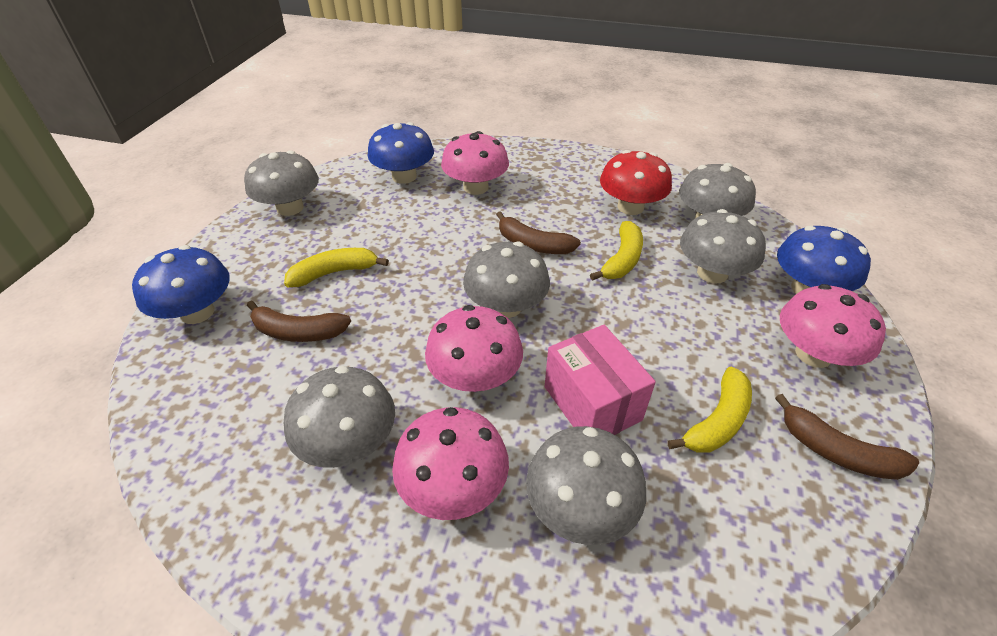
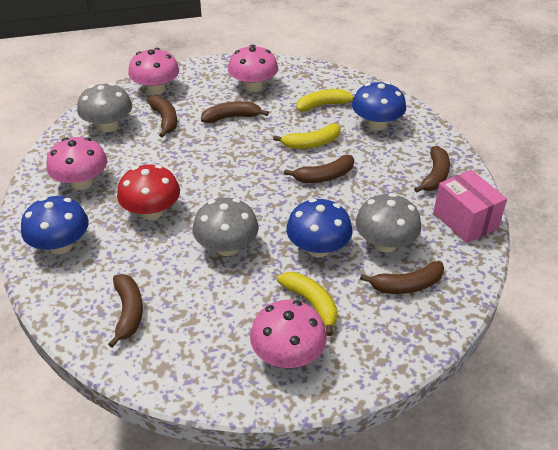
brown banana: 3 -> 6
grey mushroom: 6 -> 3

